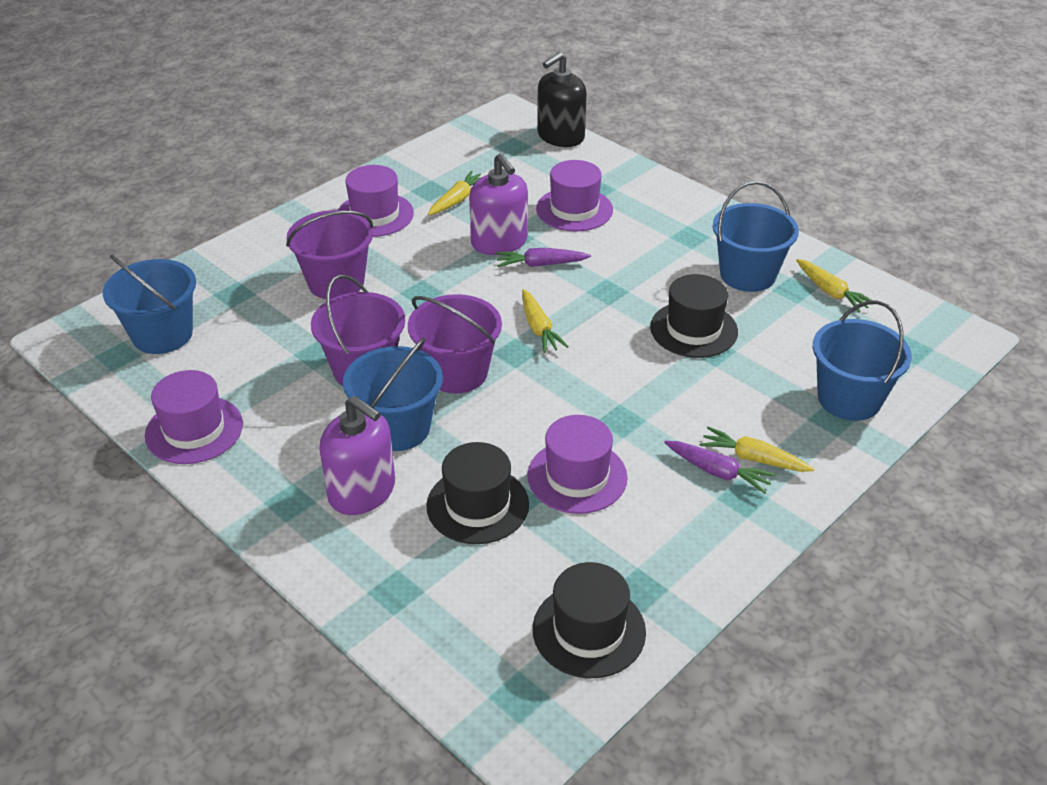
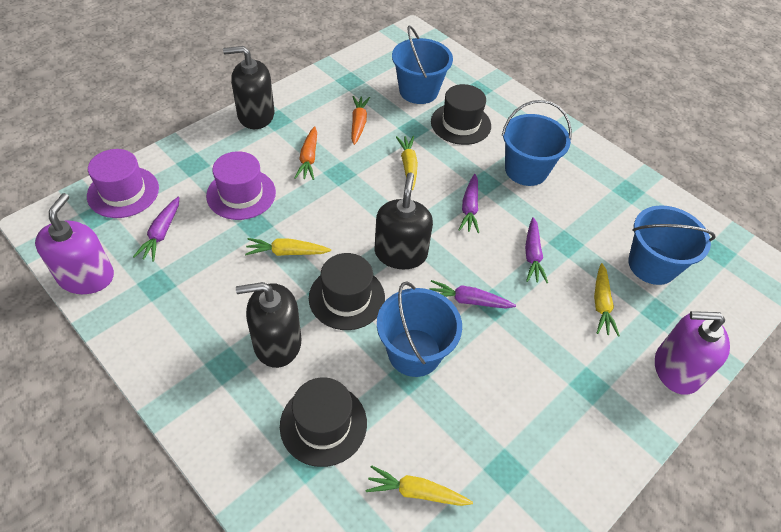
black soap dispenser: 1 -> 3
orange carrot: 0 -> 2
purple bucket: 3 -> 0
purple carrot: 2 -> 4
purple hat: 4 -> 2

